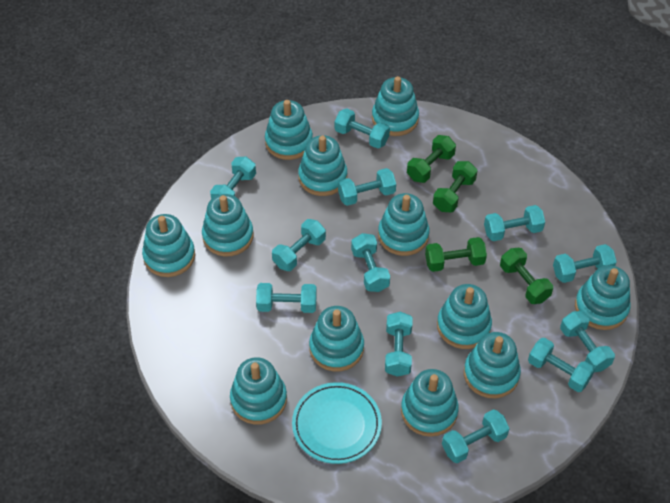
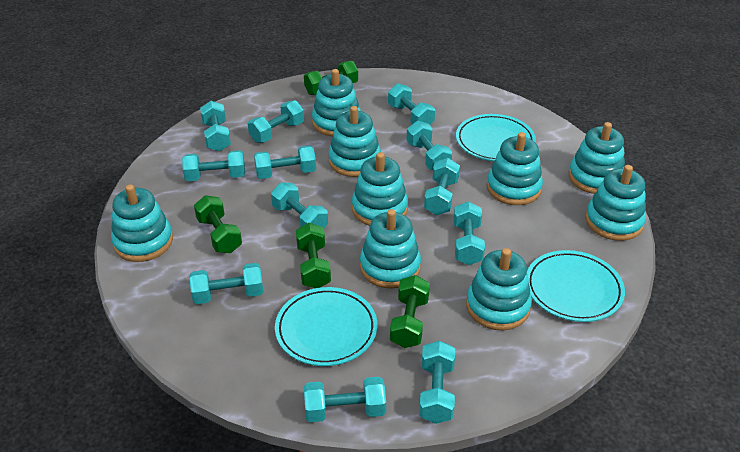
turquoise plate: 1 -> 3
turquoise stacking toy: 12 -> 9

